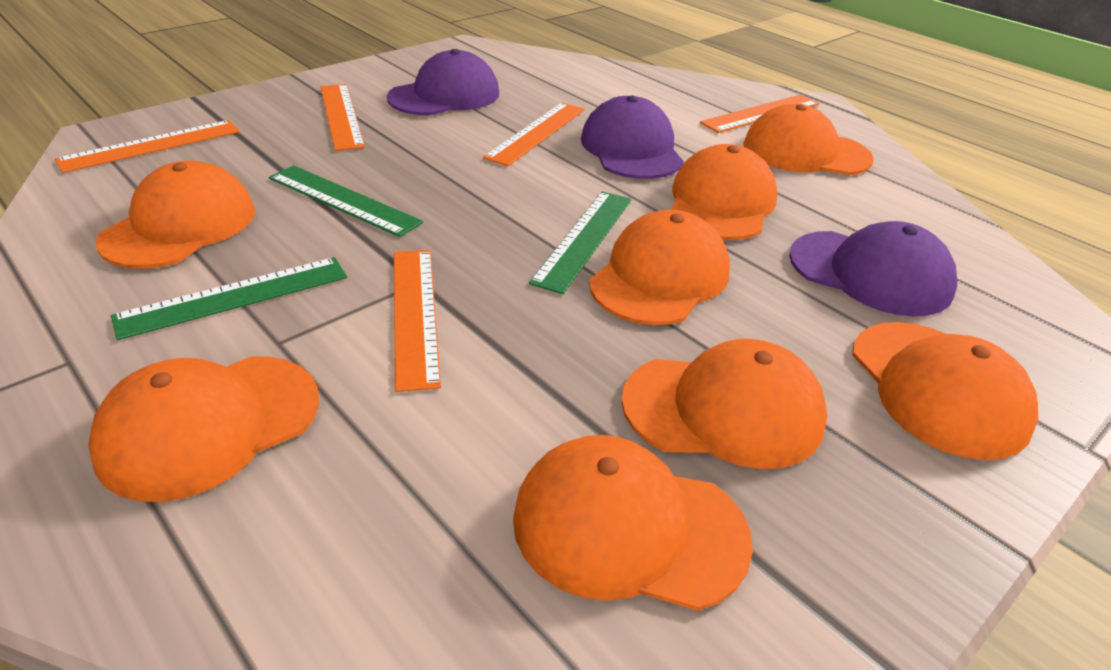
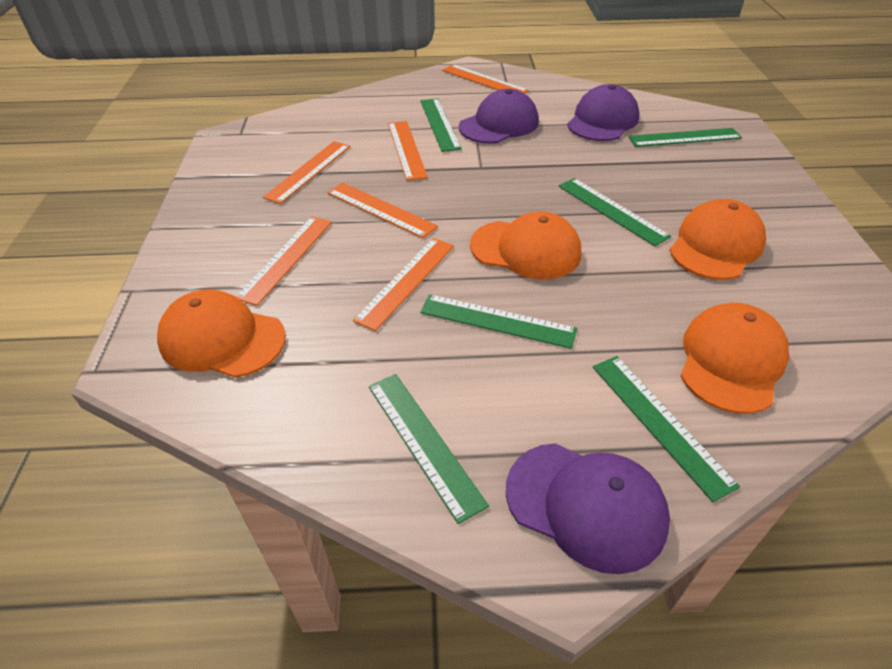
green ruler: 3 -> 6
orange cap: 8 -> 4
orange ruler: 5 -> 6

